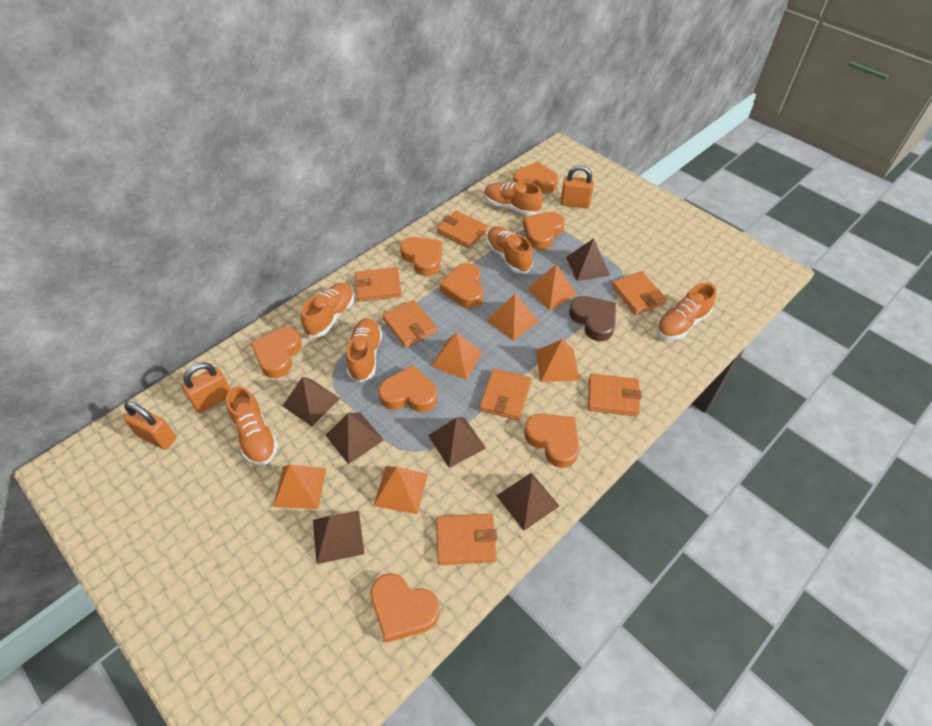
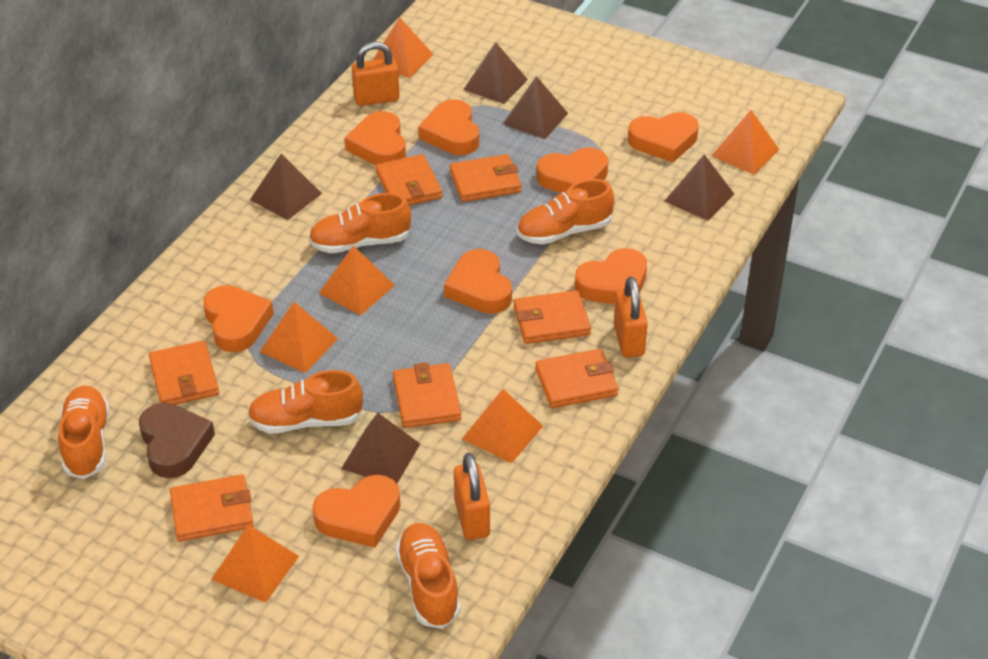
brown pyramid: 6 -> 5
orange shoe: 6 -> 5

